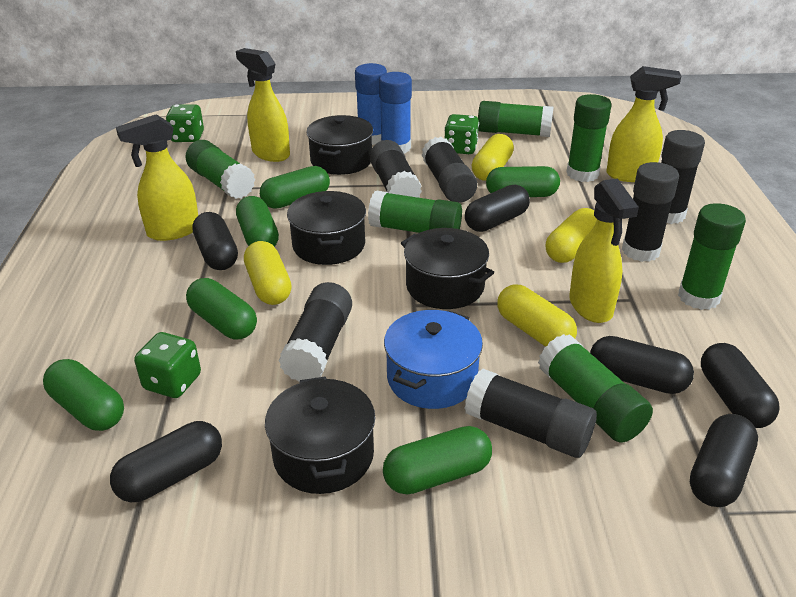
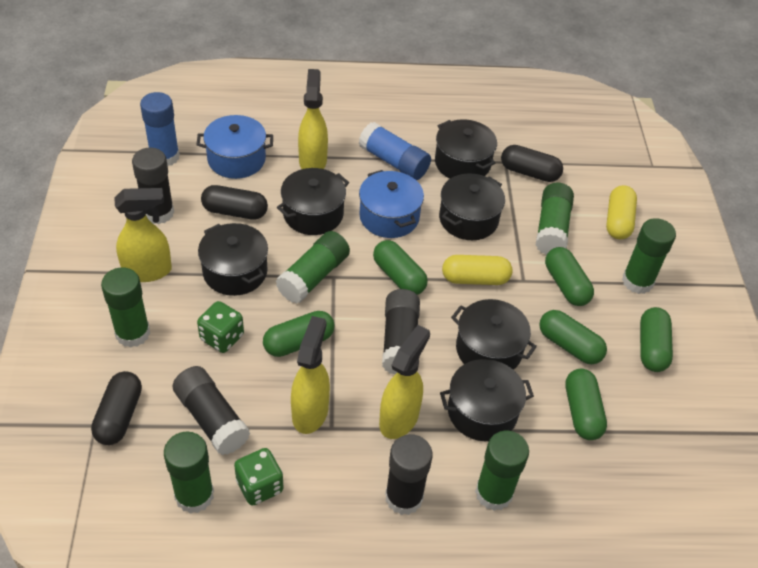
black capsule: 6 -> 3
black glue stick: 6 -> 4
black pot: 4 -> 6
blue pot: 1 -> 2
green dice: 3 -> 2
yellow capsule: 4 -> 2

